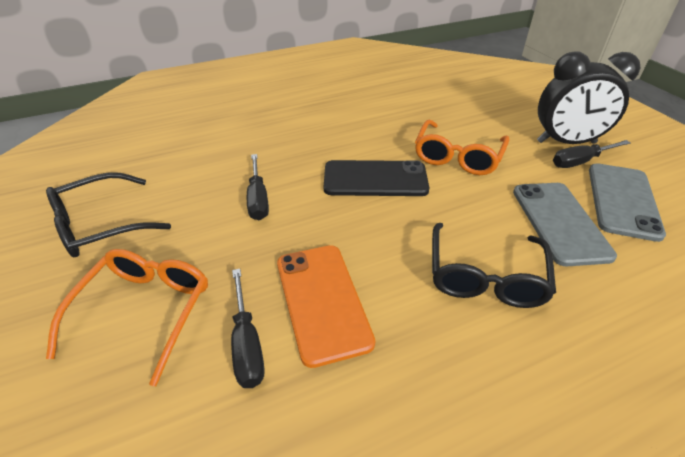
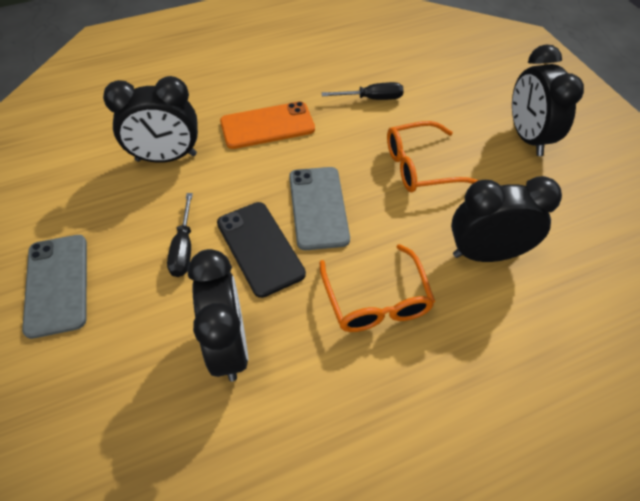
black clock: 1 -> 4
black glasses: 2 -> 0
black screwdriver: 3 -> 2

